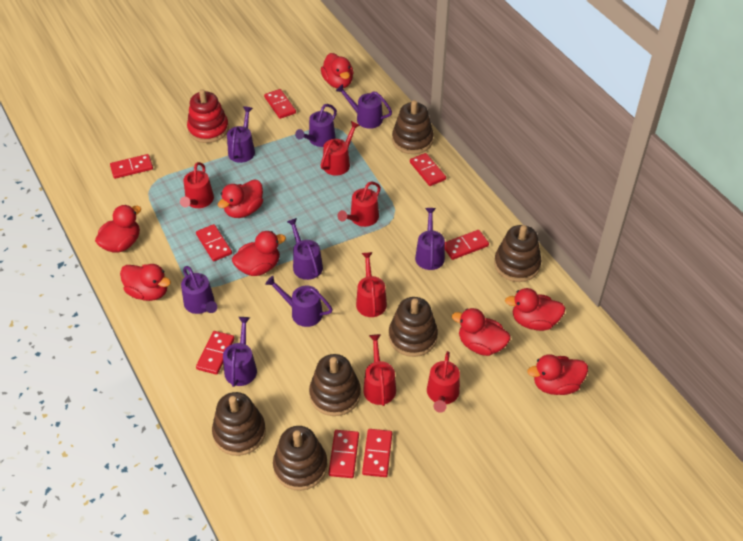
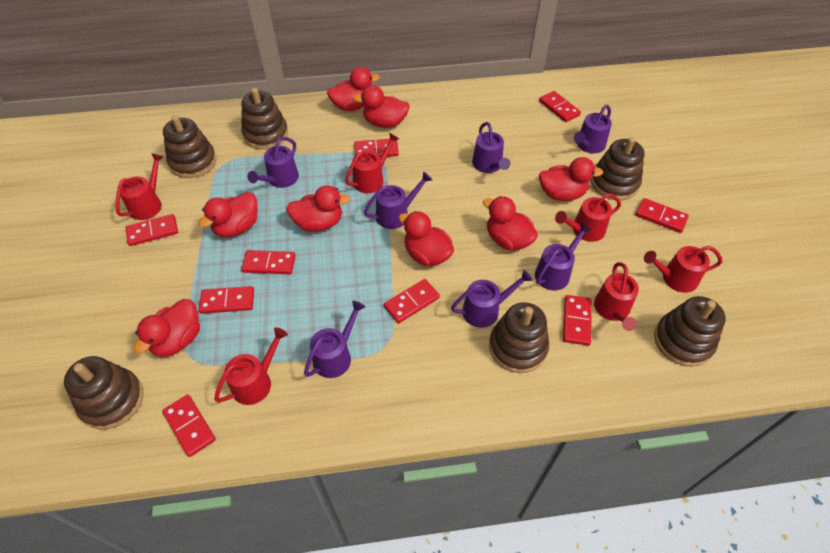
purple watering can: 8 -> 7
red domino: 8 -> 9
red stacking toy: 1 -> 0

